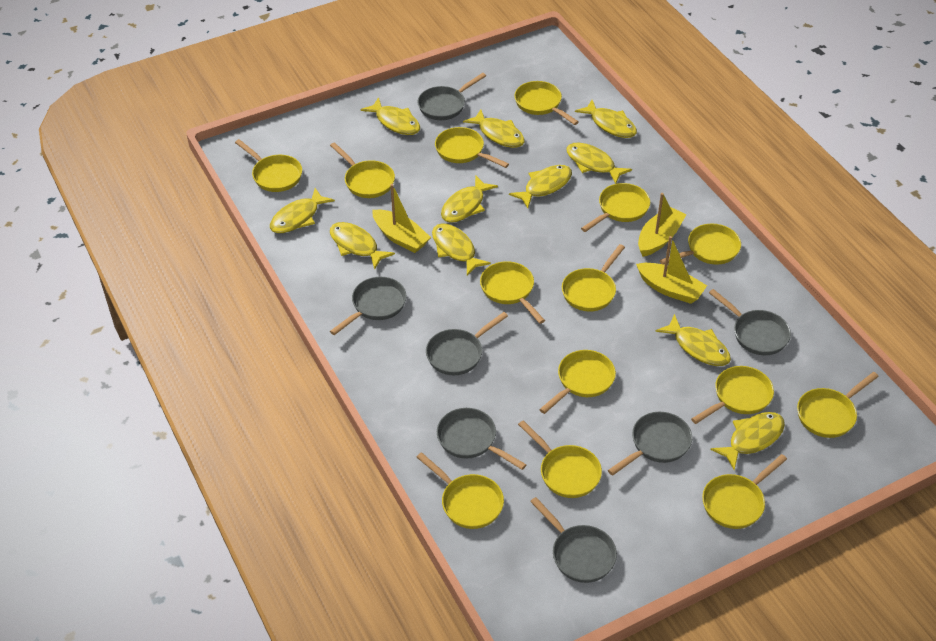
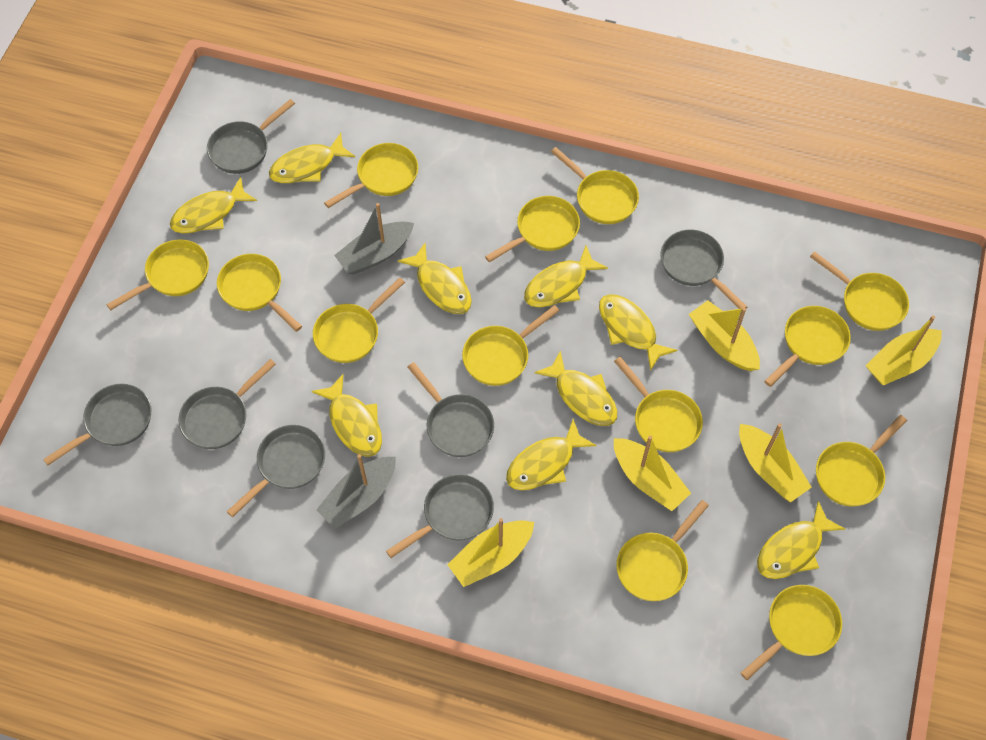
grey boat: 0 -> 2
yellow boat: 3 -> 5
yellow fish: 11 -> 9
yellow pan: 14 -> 13

